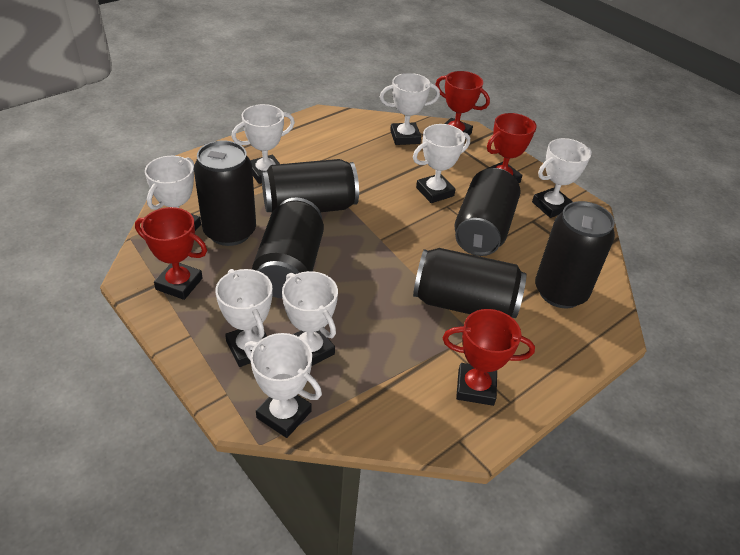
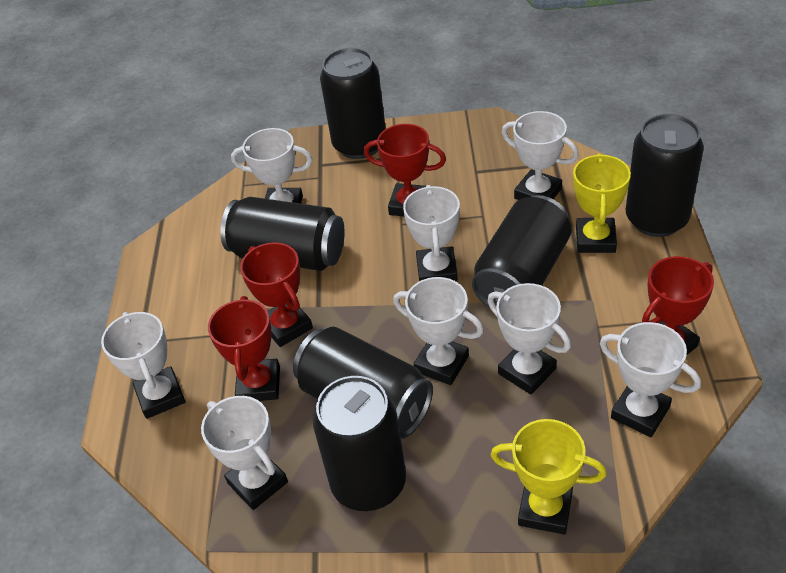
yellow trophy: 0 -> 2

